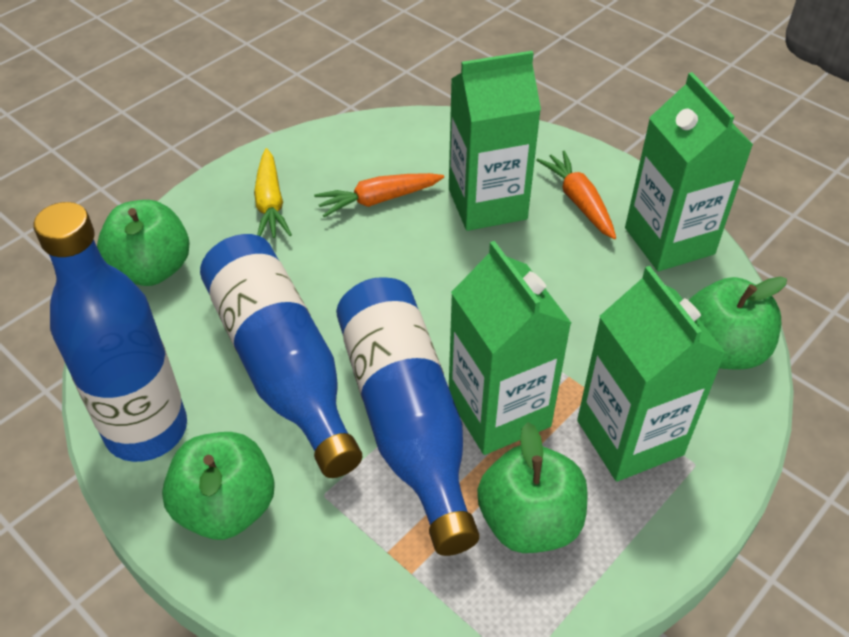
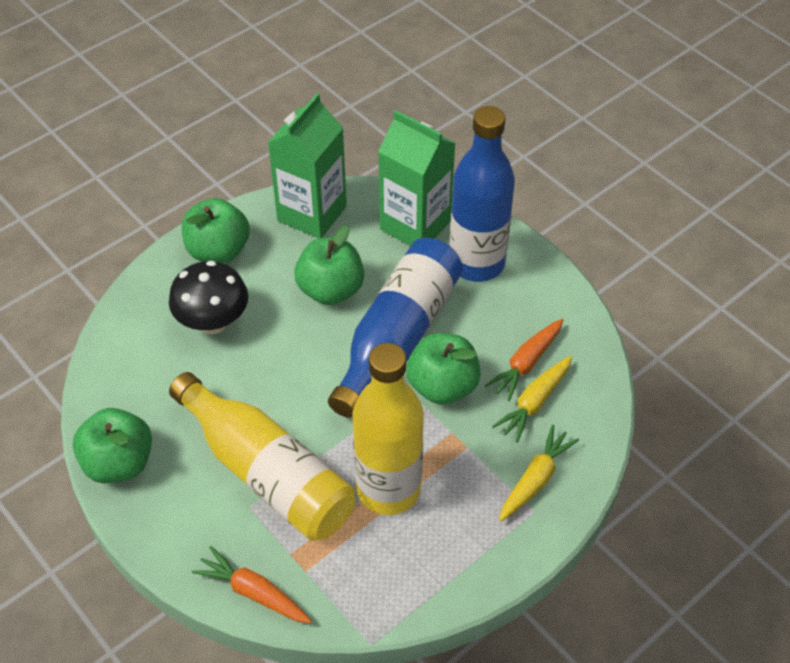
black mushroom: 0 -> 1
blue bottle: 3 -> 2
green carton: 4 -> 2
yellow bottle: 0 -> 2
yellow carrot: 1 -> 2

